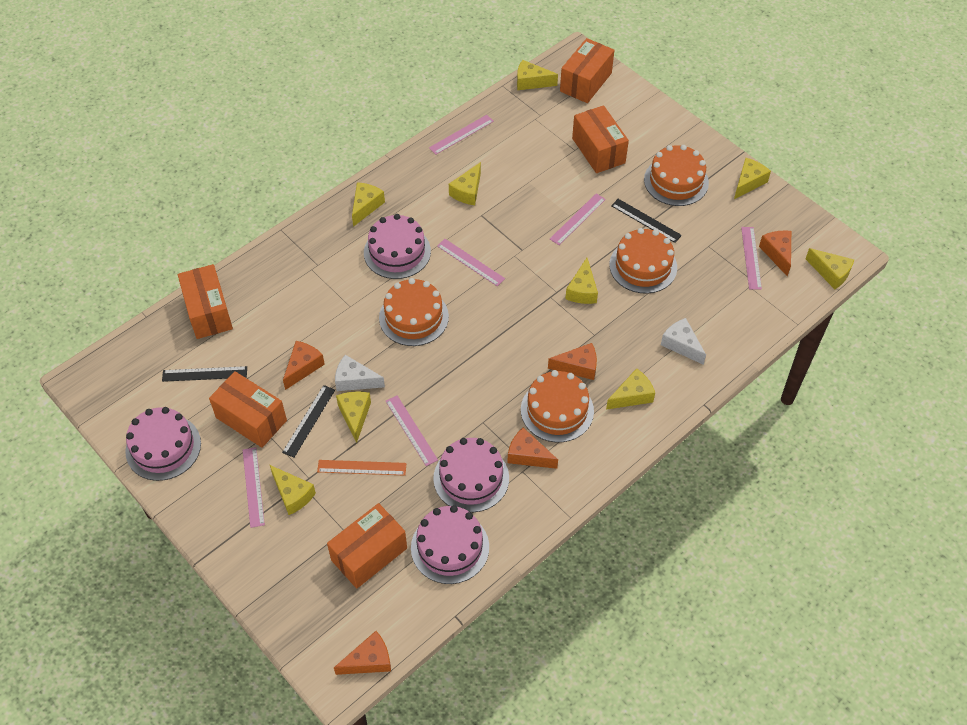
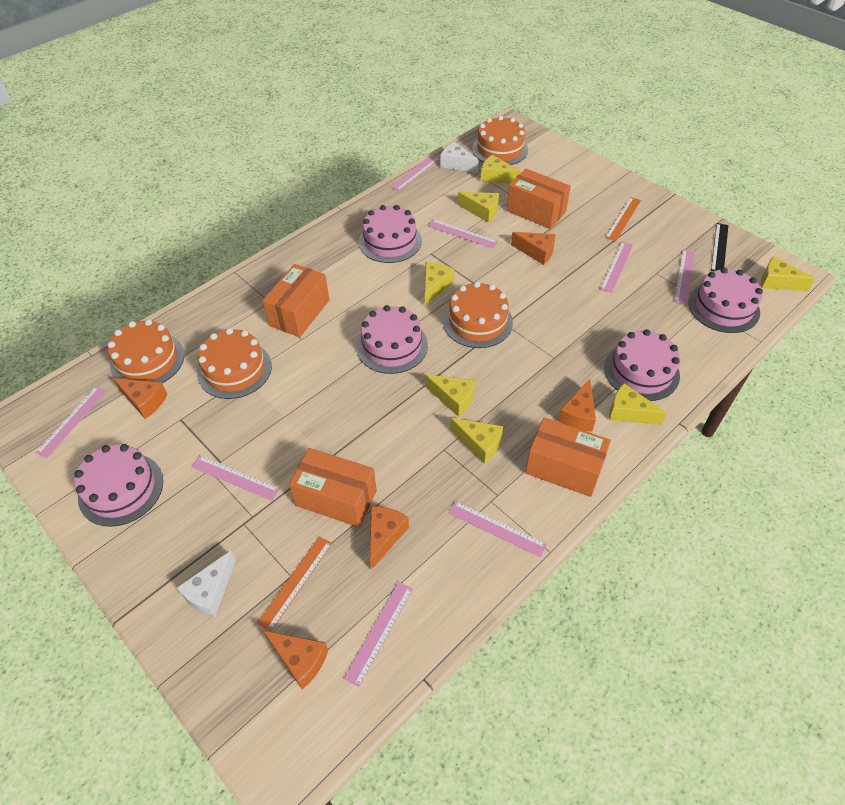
black ruler: 3 -> 1
orange box: 5 -> 4
orange ruler: 1 -> 2
pink cake: 4 -> 5
pink ruler: 6 -> 8
yellow cheese: 9 -> 7

